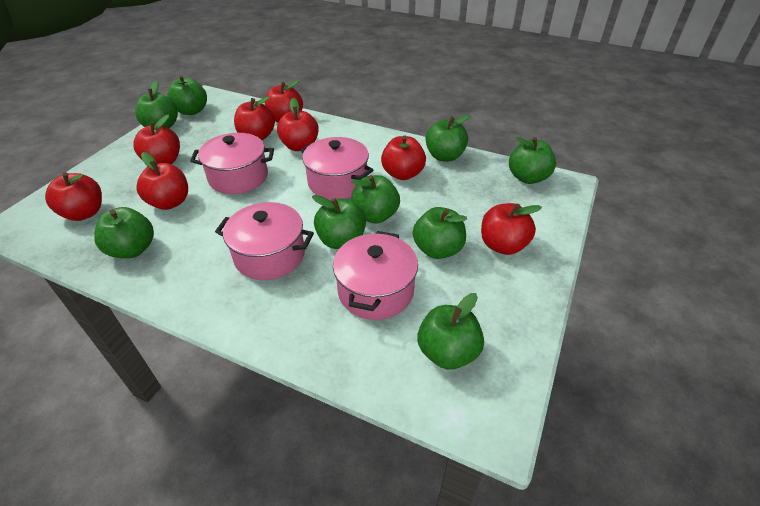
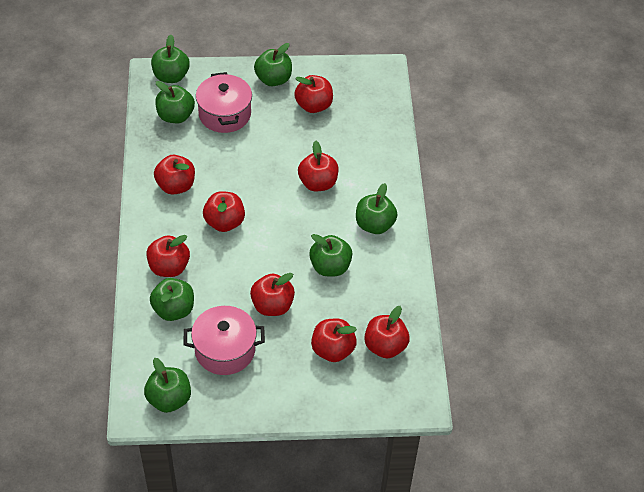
green apple: 9 -> 7
pink pot: 4 -> 2

